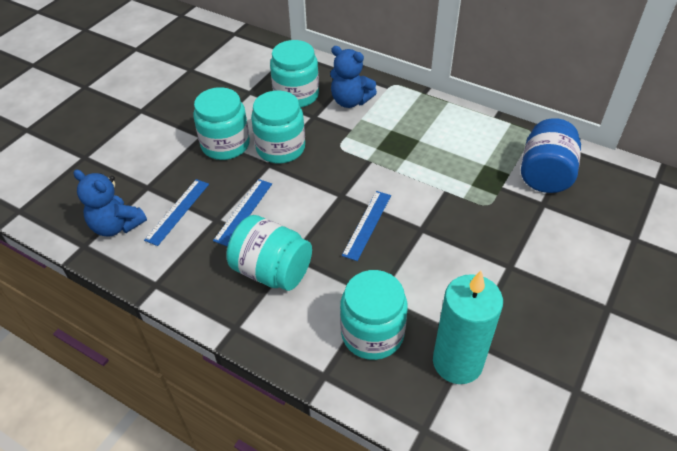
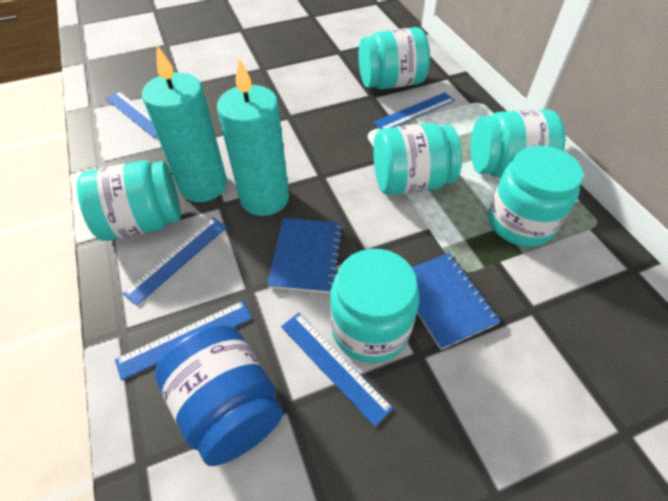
blue notebook: 0 -> 2
blue ruler: 3 -> 5
blue teddy bear: 2 -> 0
turquoise candle: 1 -> 2
turquoise jar: 5 -> 6

